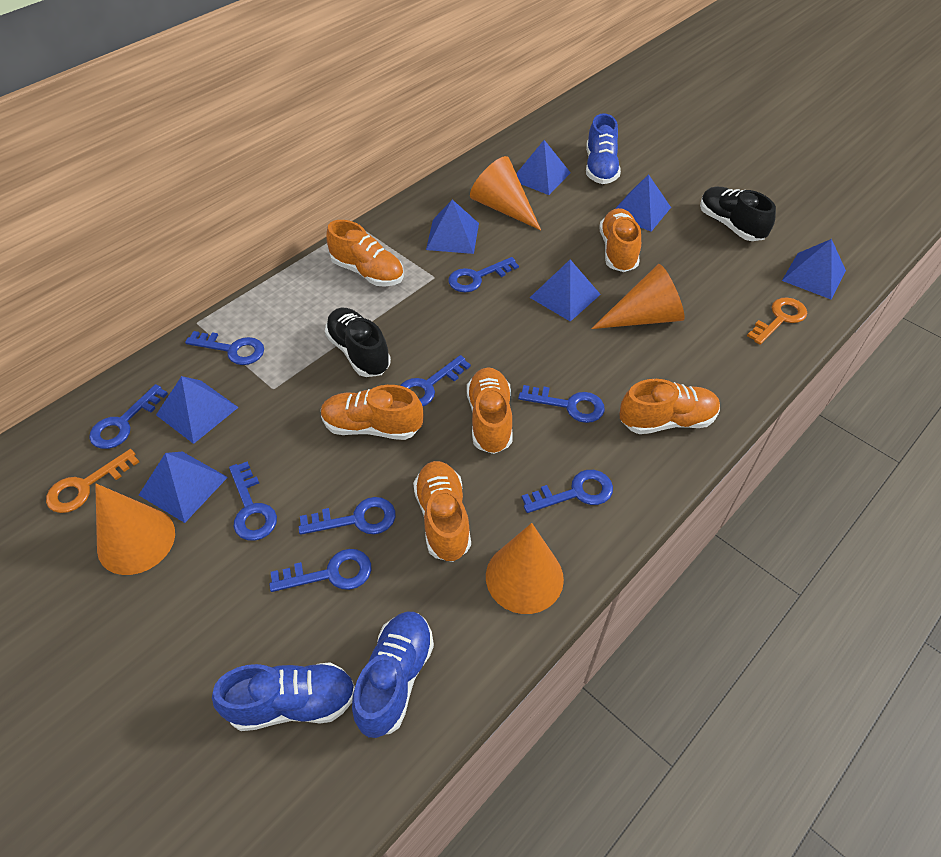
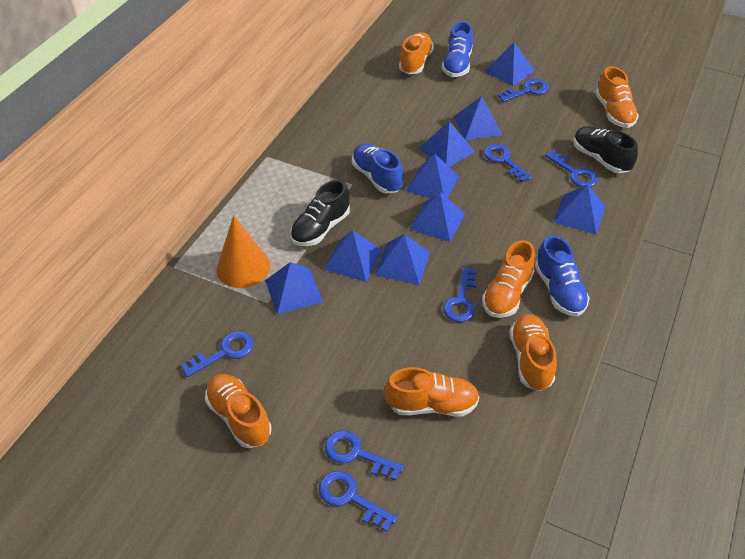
blue key: 9 -> 7
blue pyramid: 7 -> 9
orange cone: 4 -> 1
orange key: 2 -> 0

